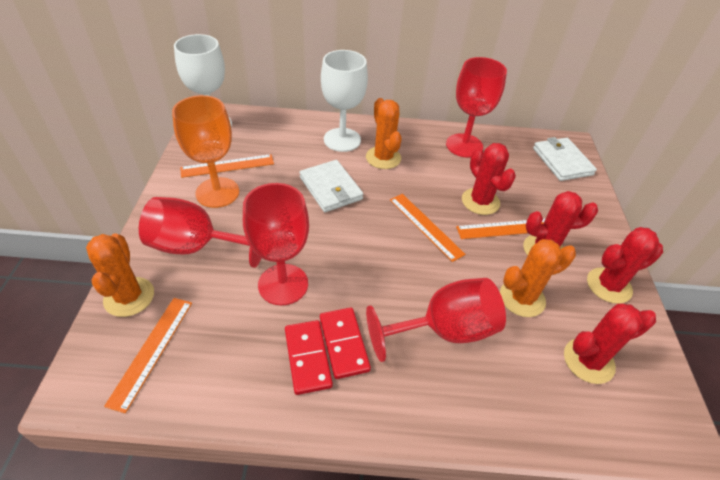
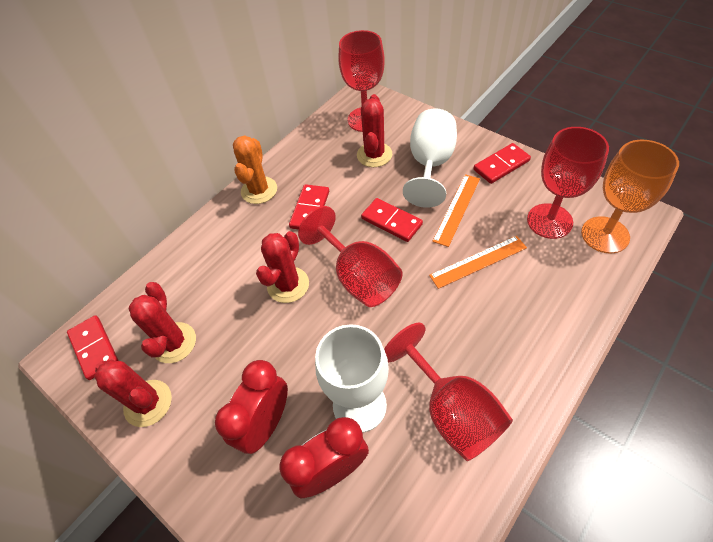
orange cactus: 3 -> 1
orange ruler: 4 -> 2
red clock: 0 -> 2
red domino: 2 -> 4
white wallet: 2 -> 0

